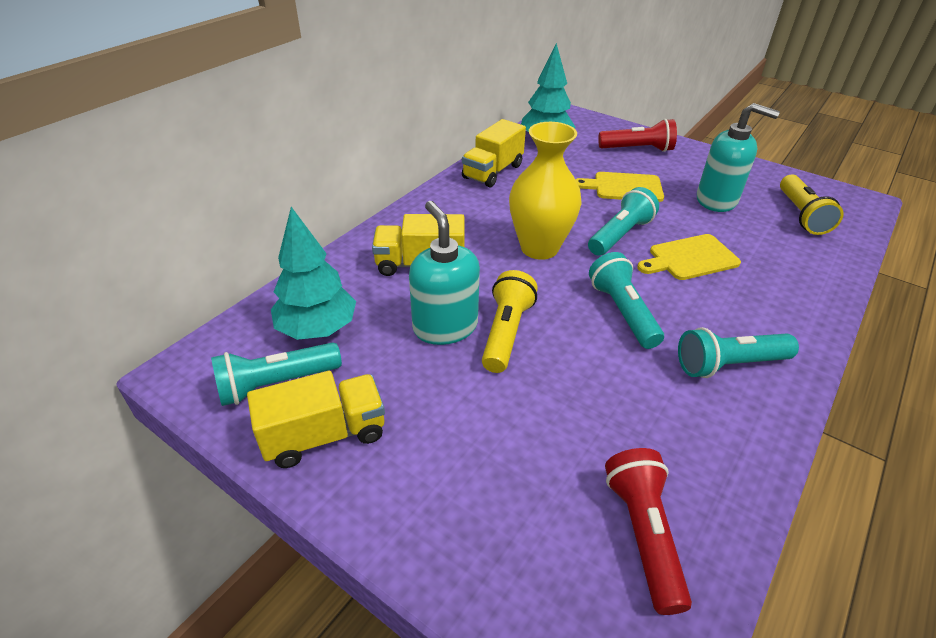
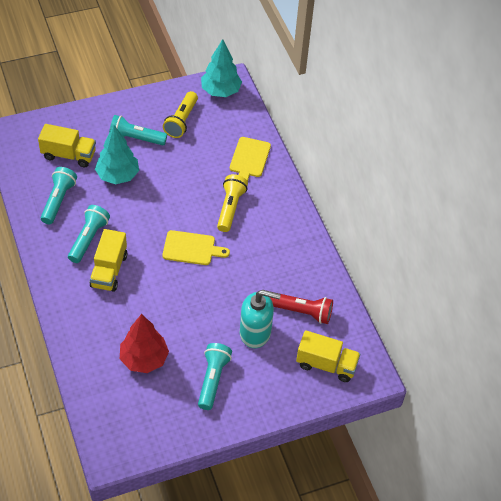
red flashlight: 2 -> 1
red tree: 0 -> 1
turquoise soap dispenser: 2 -> 1
yellow vase: 1 -> 0

